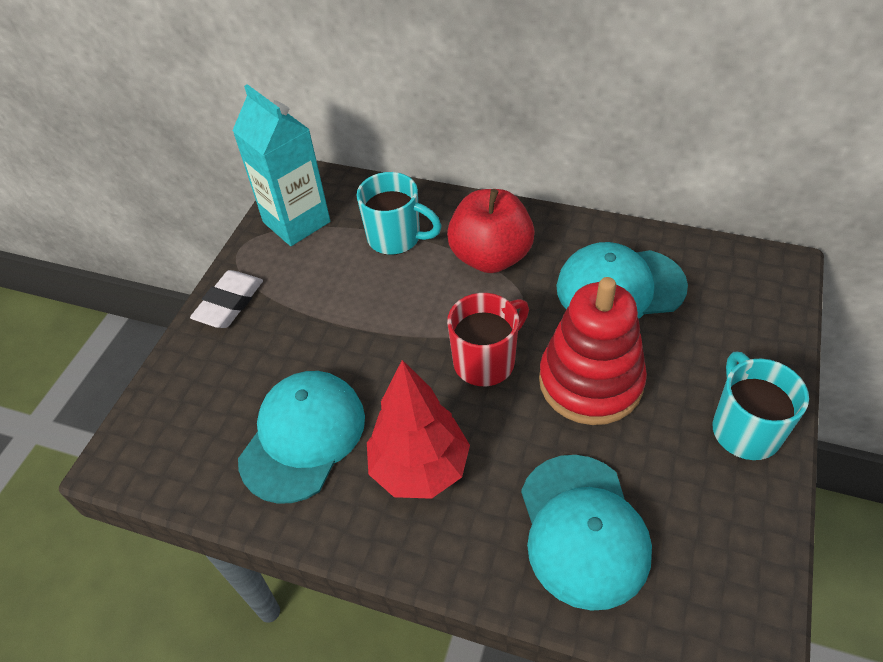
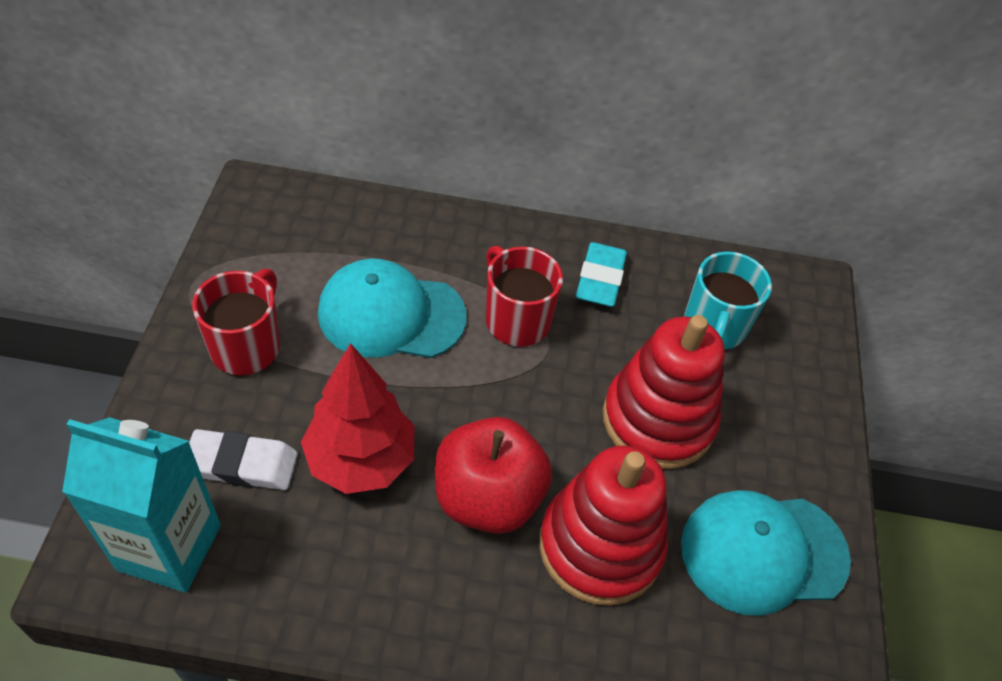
red mug: 1 -> 2
red stacking toy: 1 -> 2
turquoise cap: 3 -> 2
turquoise eraser: 0 -> 1
turquoise mug: 2 -> 1

